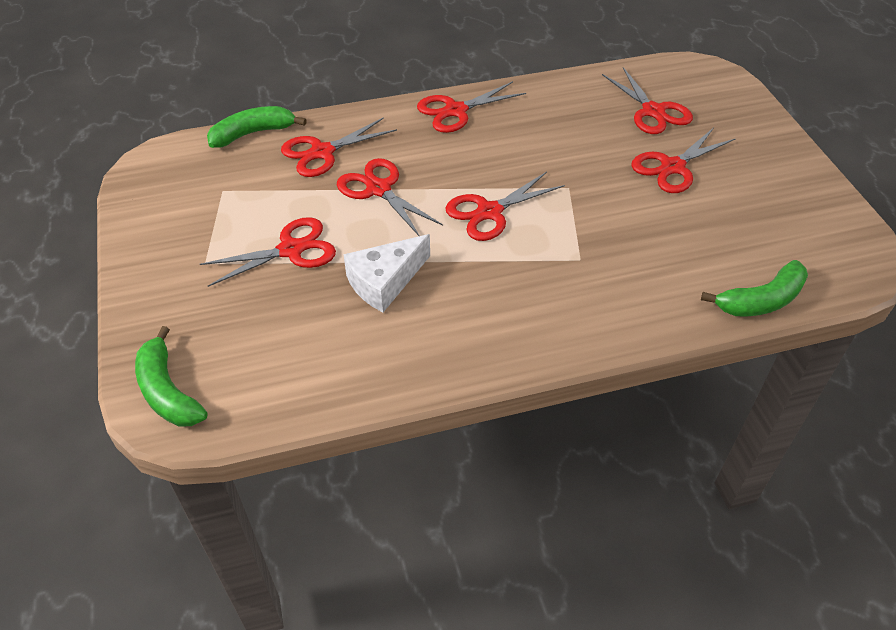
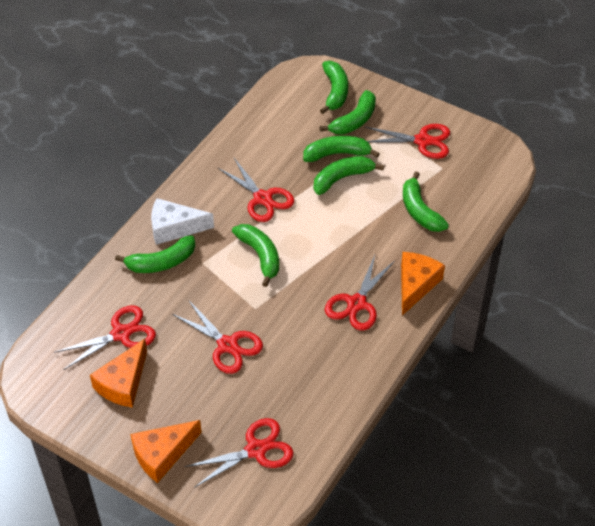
green banana: 3 -> 7
orange cheese: 0 -> 3
red scissors: 7 -> 6

